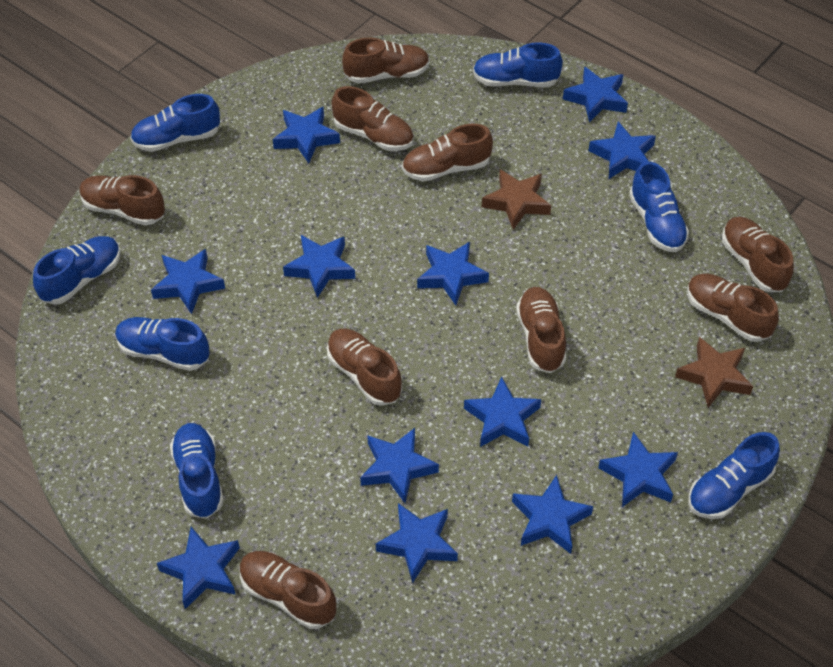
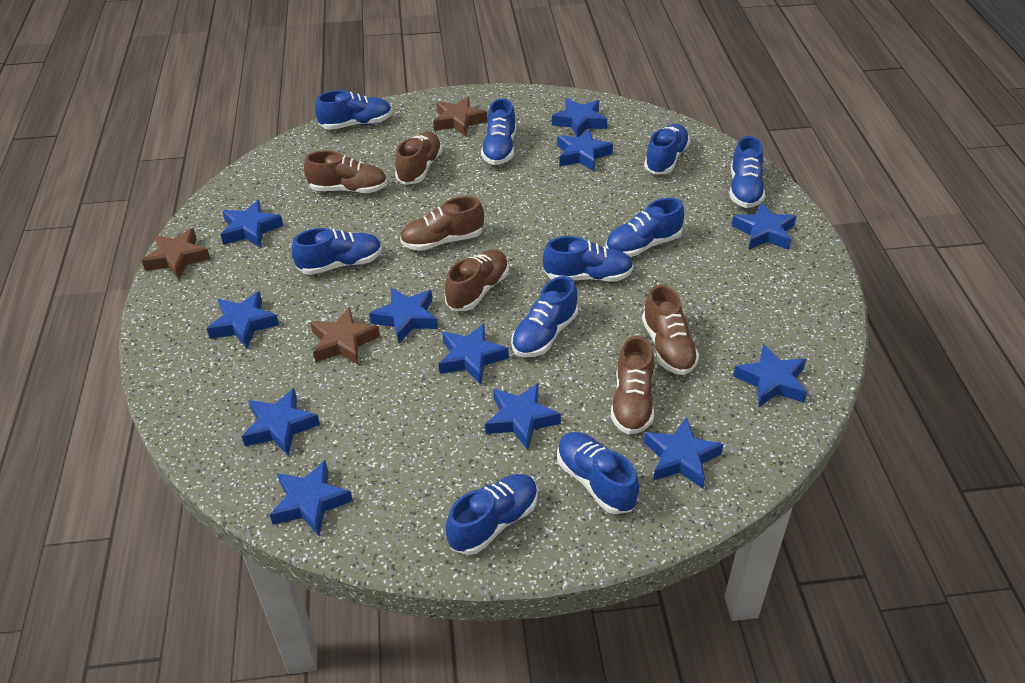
blue shoe: 7 -> 10
brown shoe: 9 -> 6
brown star: 2 -> 3

